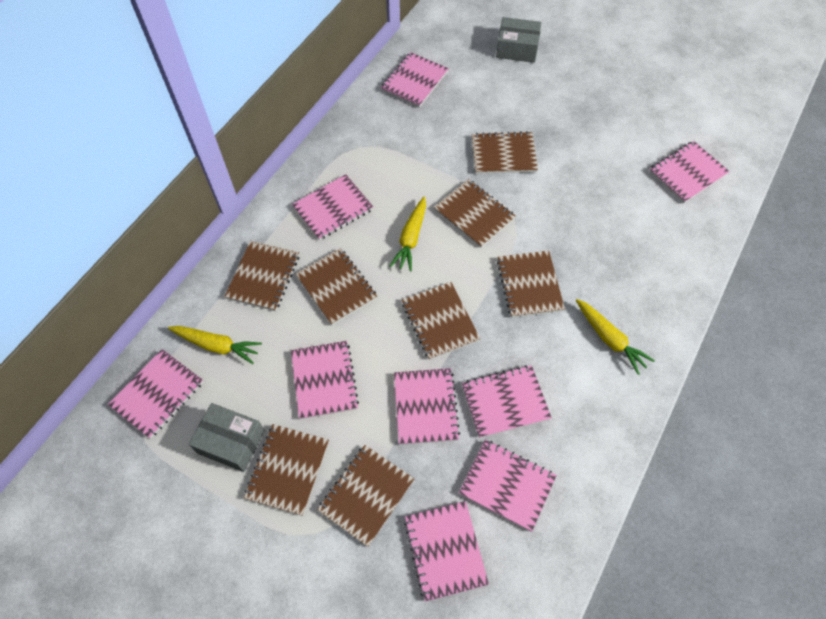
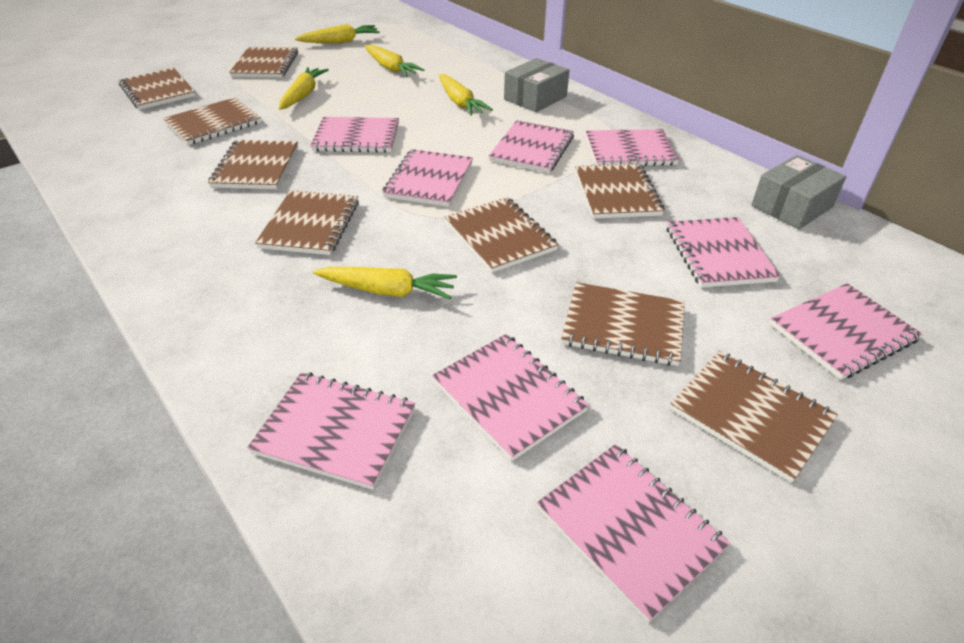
brown notebook: 8 -> 9
yellow carrot: 3 -> 5

